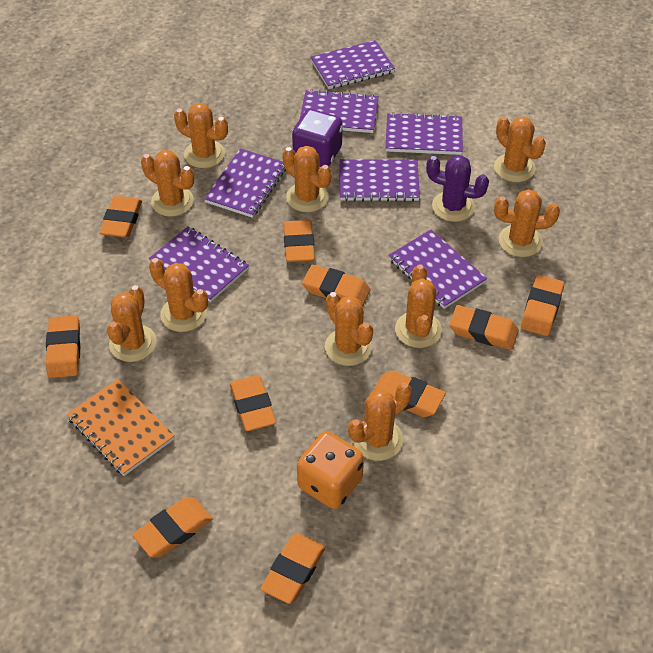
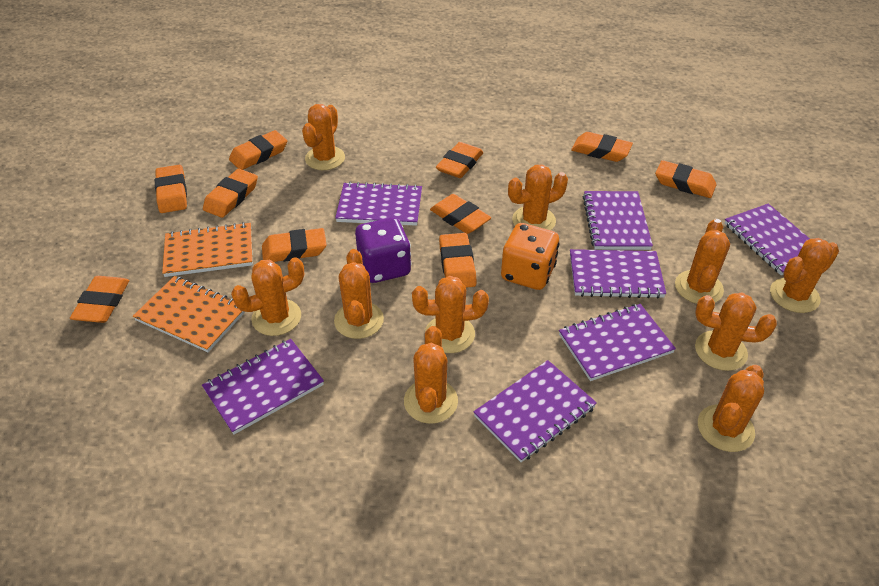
orange notebook: 1 -> 2
purple cactus: 1 -> 0

